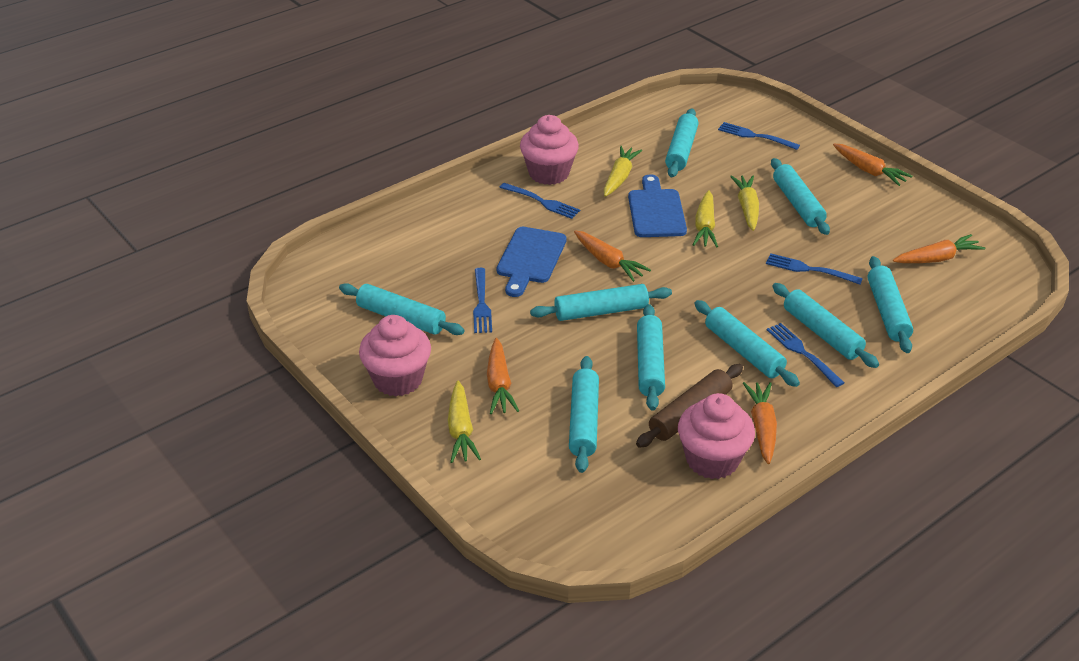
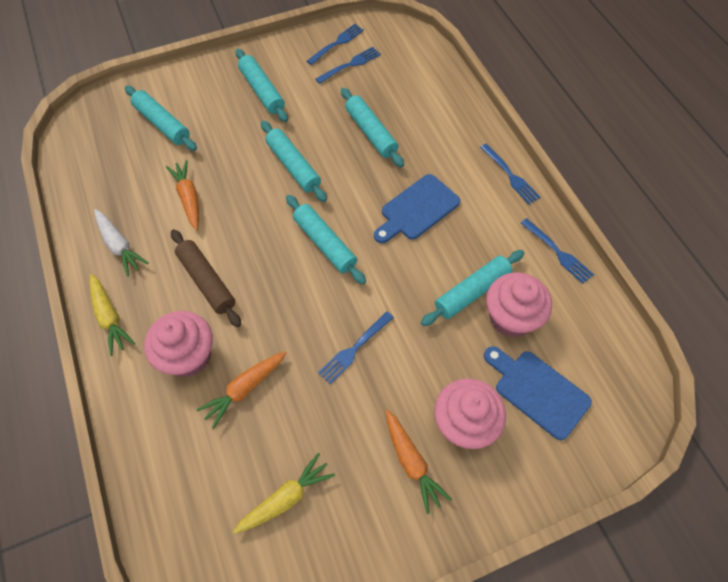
orange carrot: 5 -> 3
turquoise rolling pin: 9 -> 6
white carrot: 0 -> 1
yellow carrot: 4 -> 2

